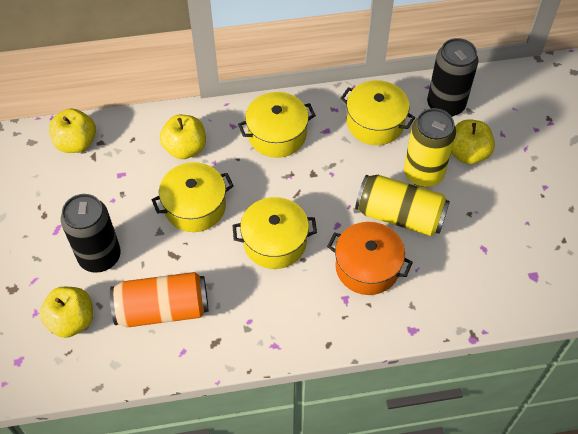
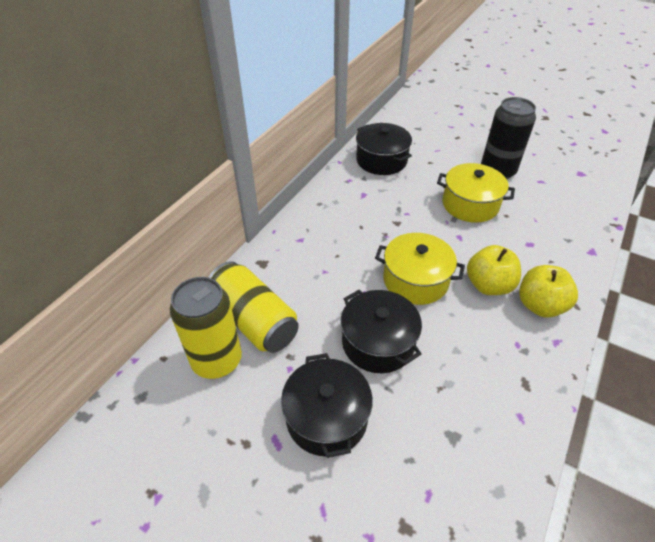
black can: 2 -> 1
black pot: 0 -> 3
orange can: 1 -> 0
orange pot: 1 -> 0
yellow apple: 4 -> 2
yellow pot: 4 -> 2

